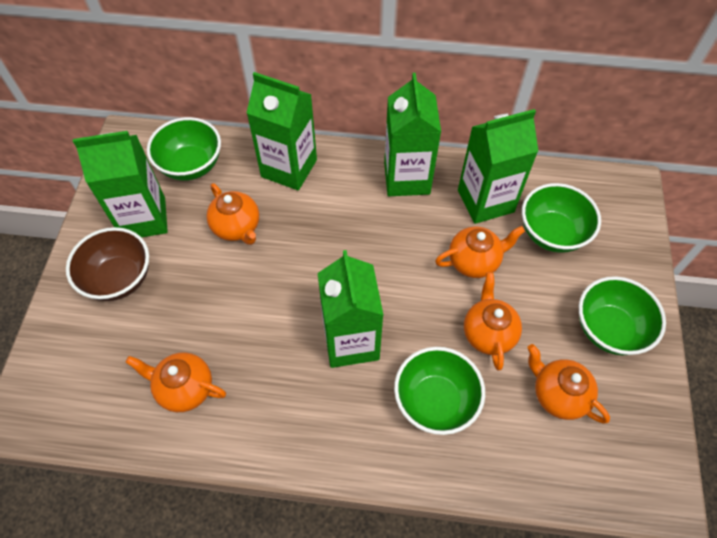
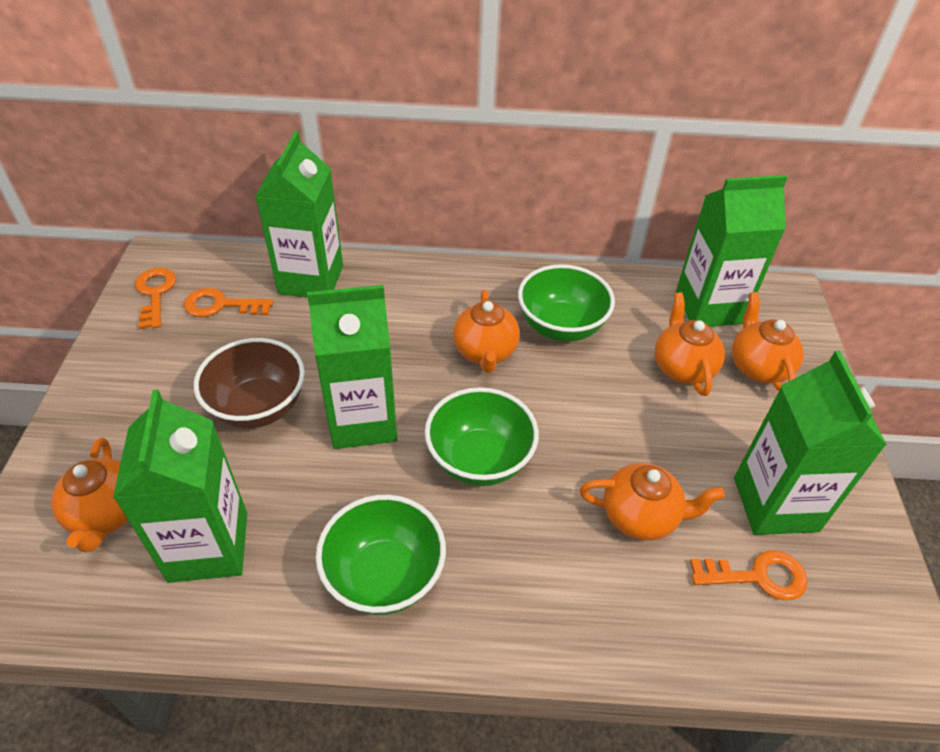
green bowl: 4 -> 3
orange key: 0 -> 3

